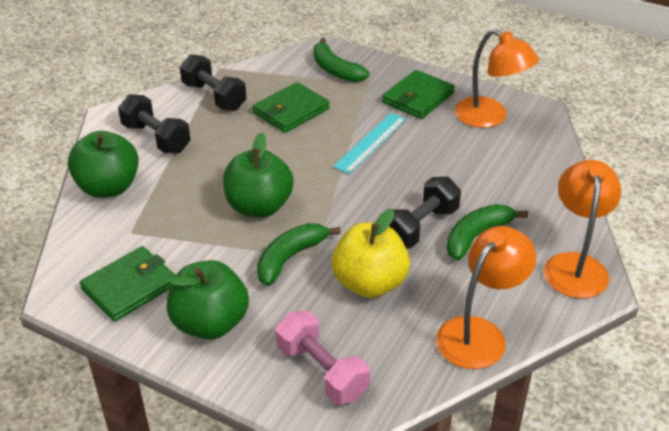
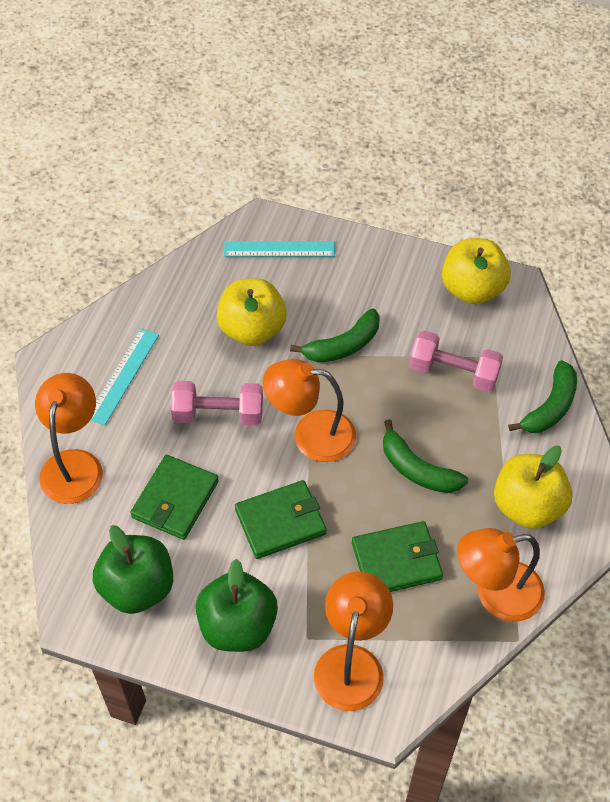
black dumbbell: 3 -> 0
green apple: 3 -> 2
orange lamp: 3 -> 4
pink dumbbell: 1 -> 2
turquoise ruler: 1 -> 2
yellow apple: 1 -> 3

